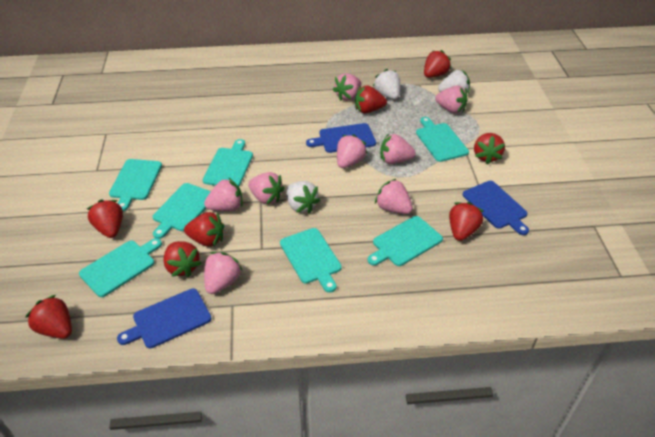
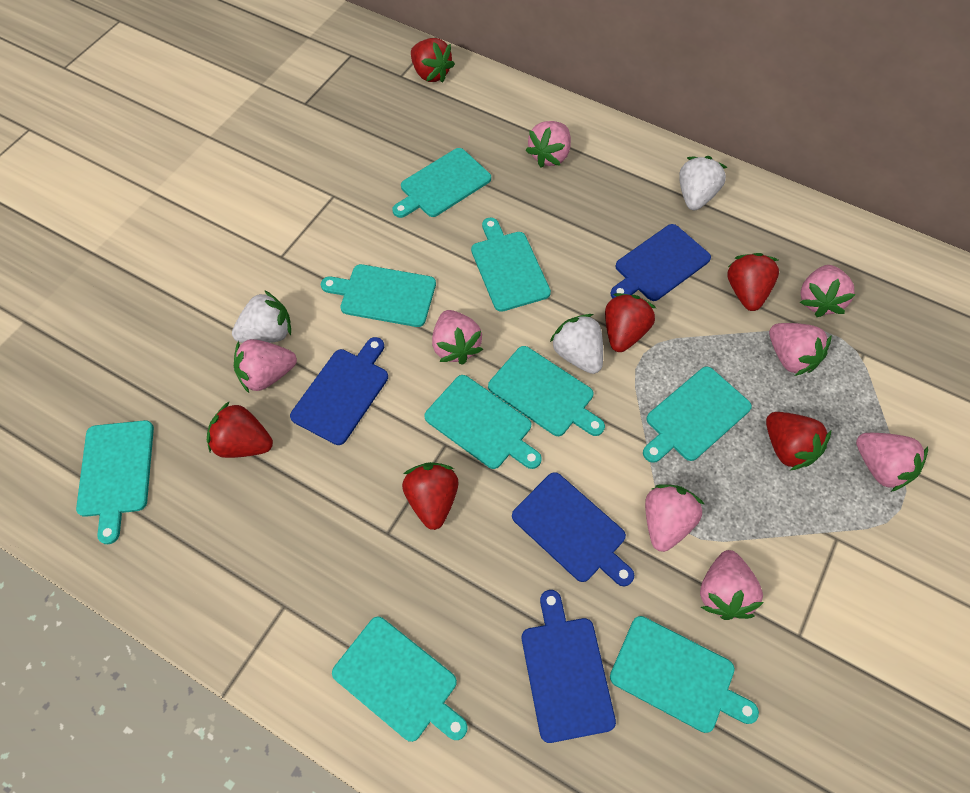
blue cutting board: 3 -> 4
red strawberry: 8 -> 6
turquoise cutting board: 7 -> 9

